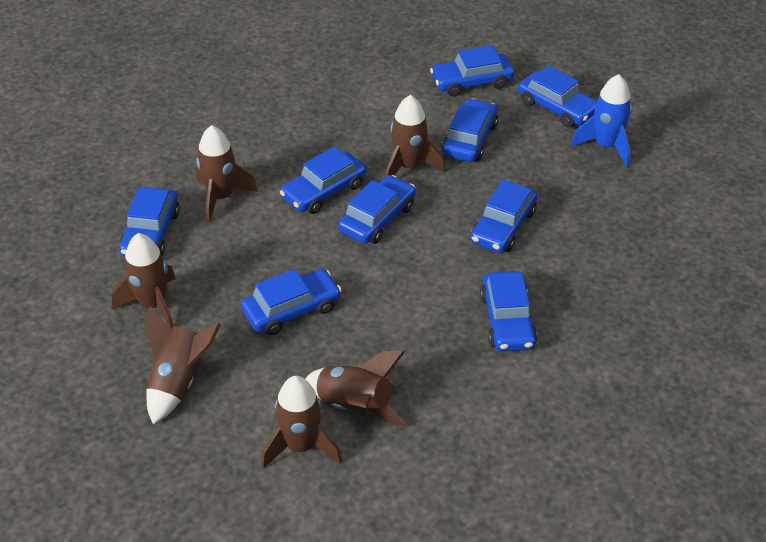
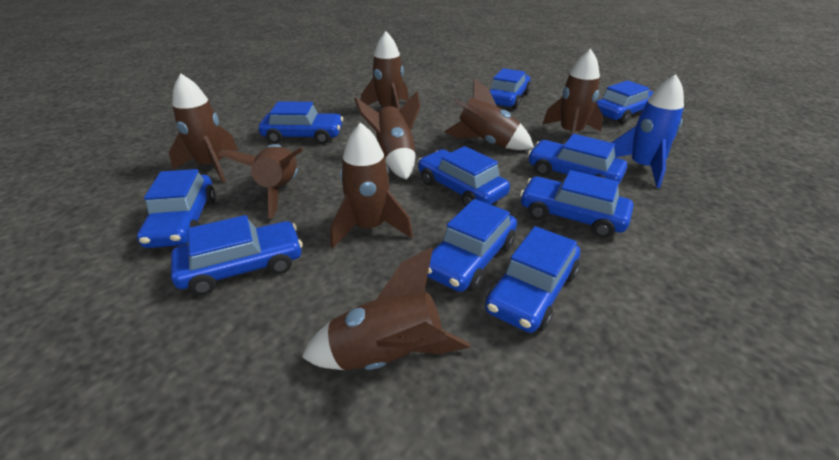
blue car: 9 -> 10
brown rocket: 6 -> 8

